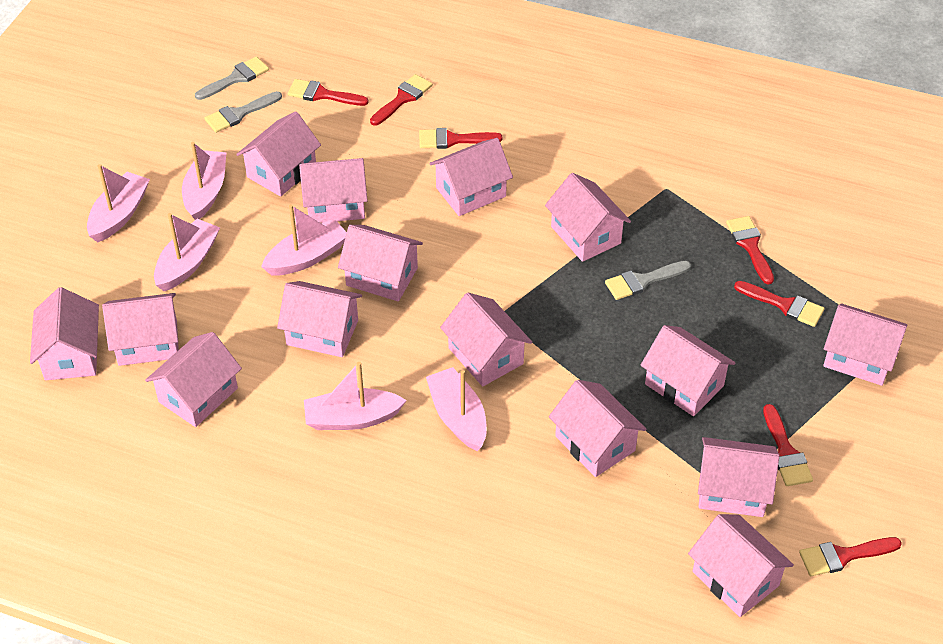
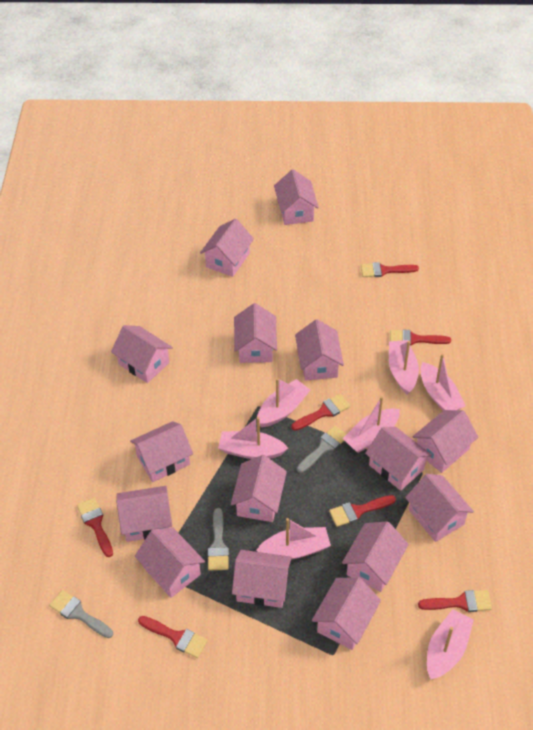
pink boat: 6 -> 7

